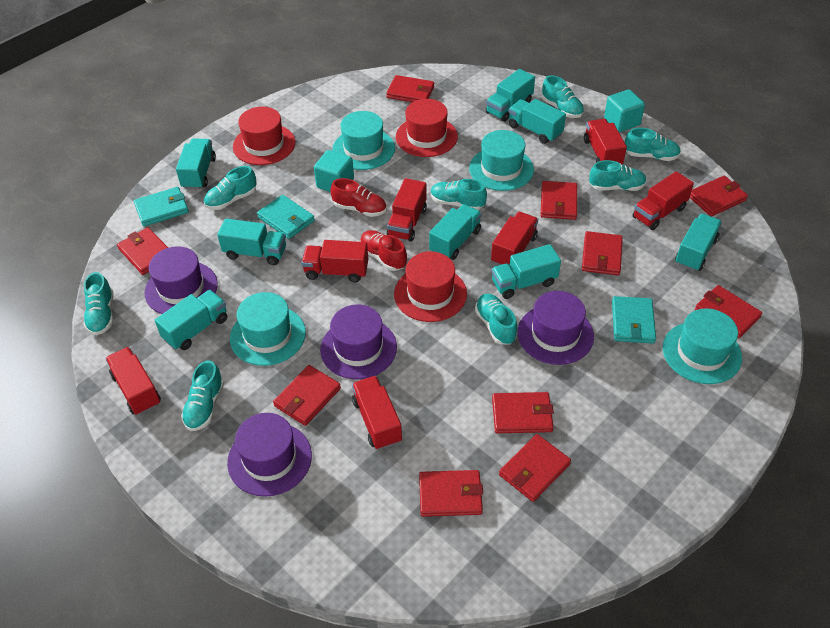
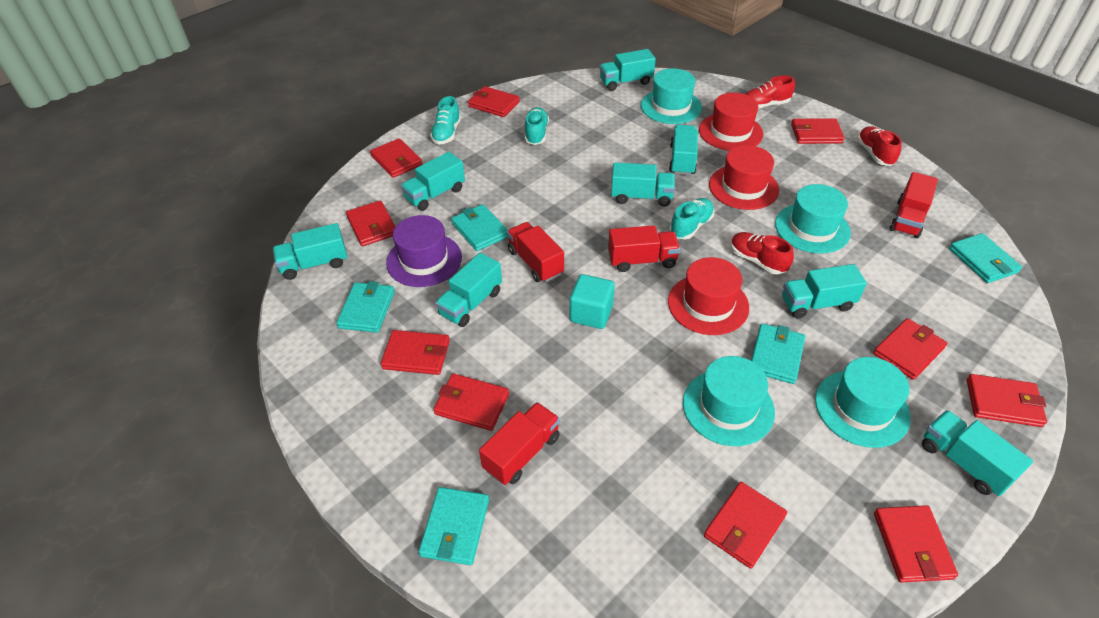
purple hat: 4 -> 1
red shoe: 2 -> 3
red truck: 7 -> 4
turquoise cube: 2 -> 1
turquoise shoe: 8 -> 3
turquoise wallet: 3 -> 5

